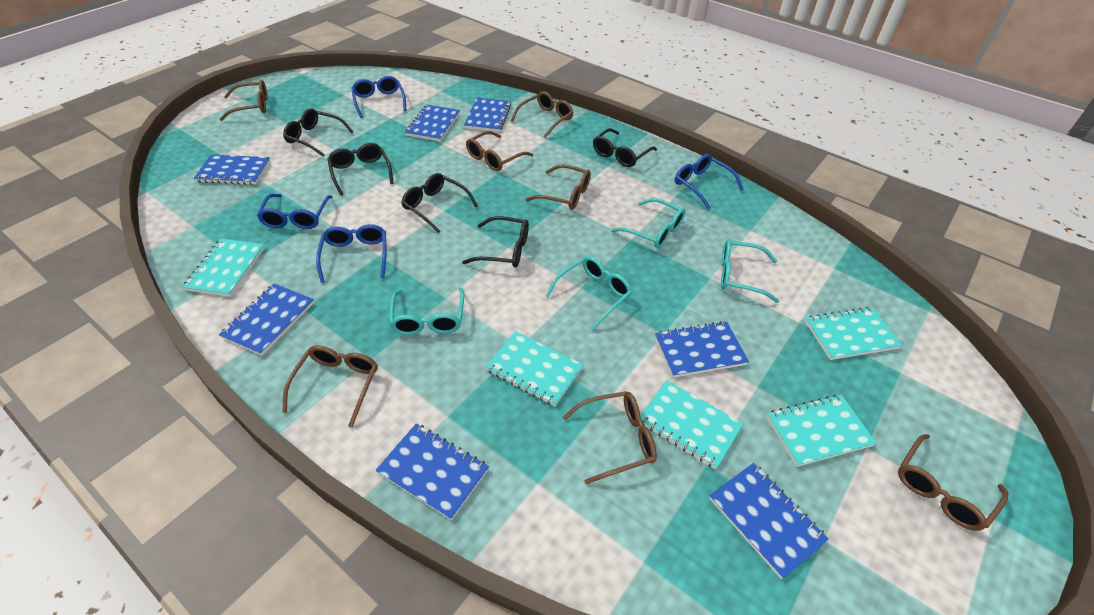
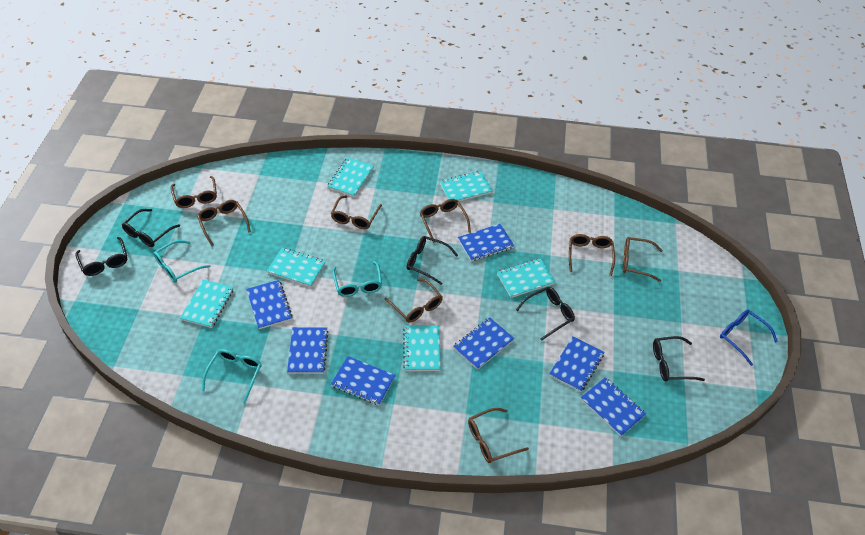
blue glasses: 4 -> 1
brown glasses: 7 -> 8
turquoise glasses: 4 -> 3
turquoise notebook: 5 -> 6

